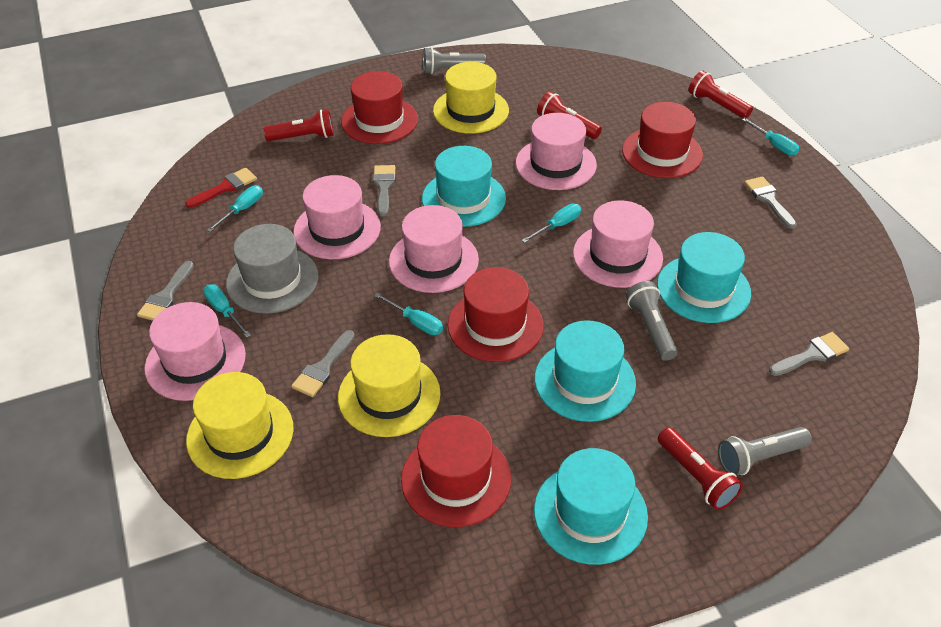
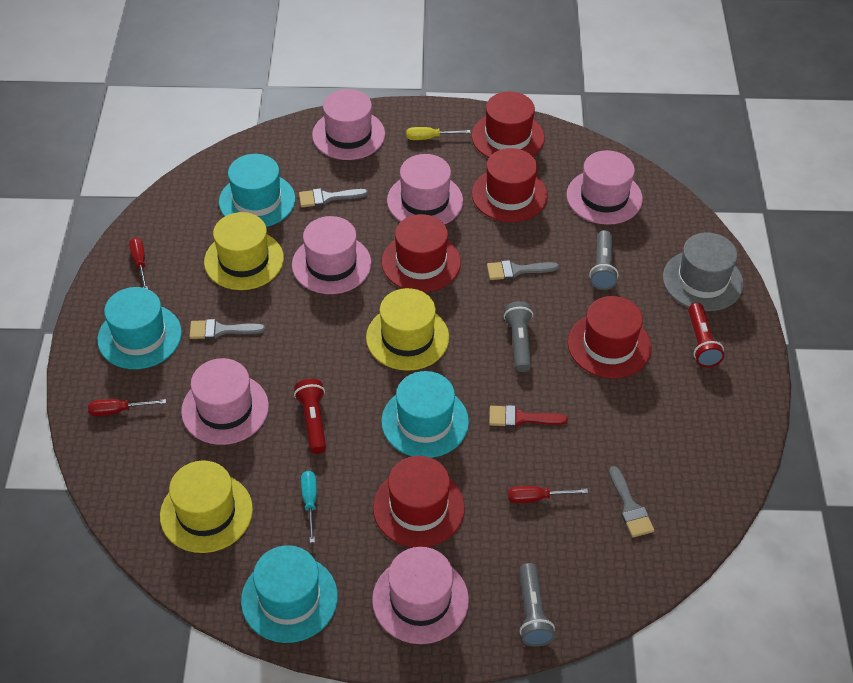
grey brush: 5 -> 4
pink hat: 5 -> 6
red flashlight: 4 -> 2
red hat: 4 -> 5
red screwdriver: 0 -> 3
turquoise screwdriver: 5 -> 1
yellow screwdriver: 0 -> 1

